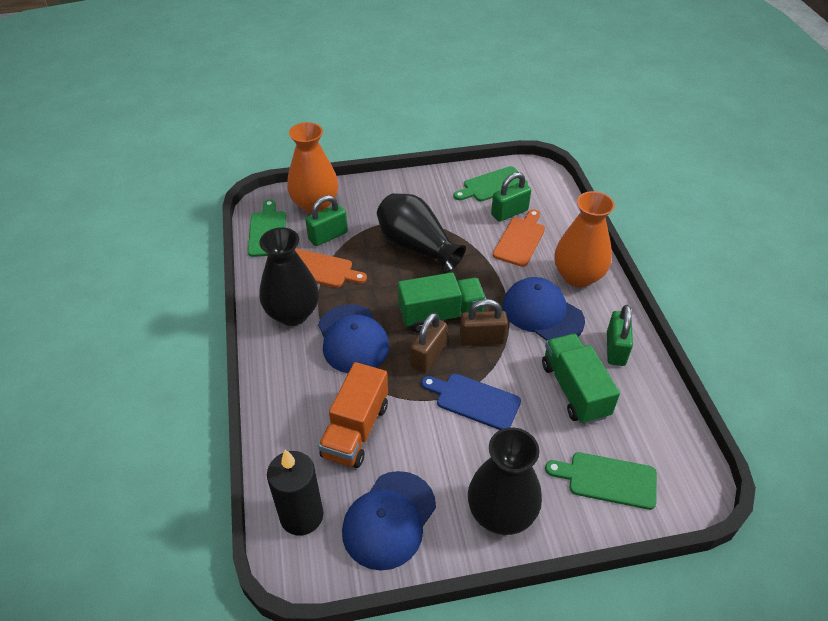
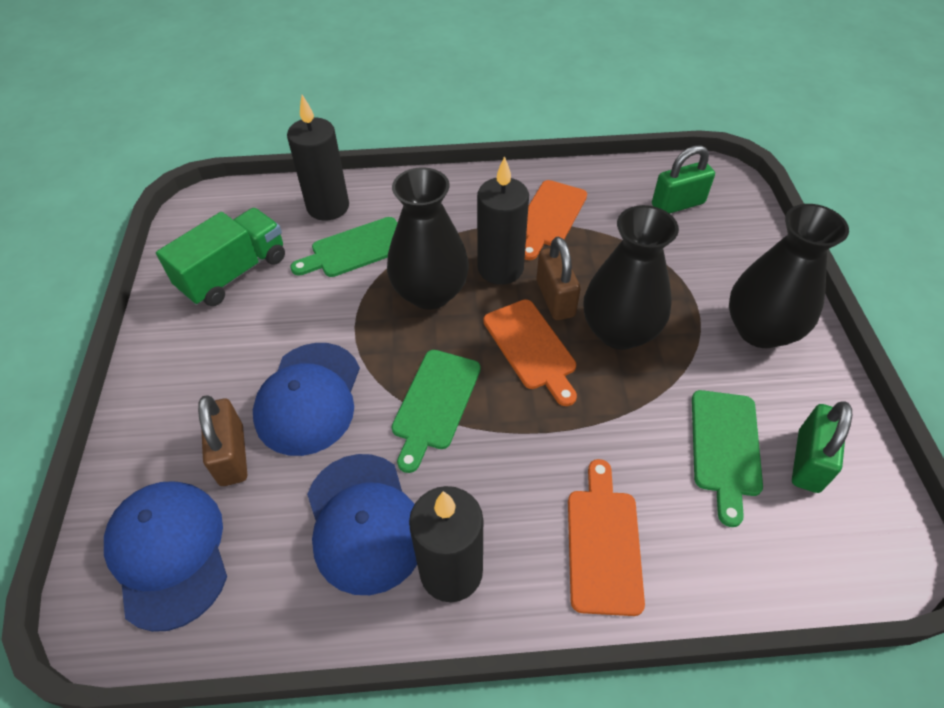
black candle: 1 -> 3
blue cutting board: 1 -> 0
green padlock: 3 -> 2
green truck: 2 -> 1
orange cutting board: 2 -> 3
orange truck: 1 -> 0
orange vase: 2 -> 0

